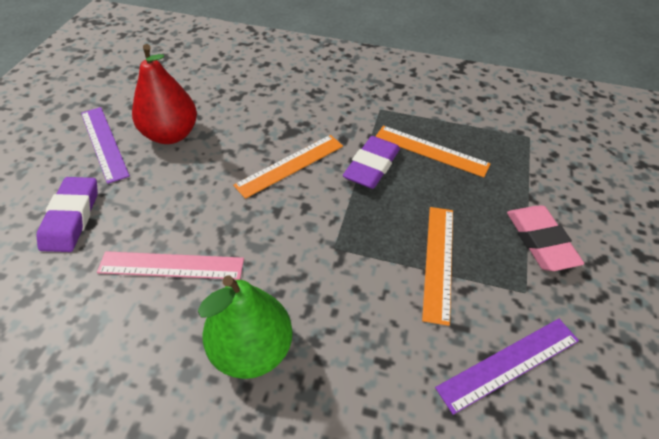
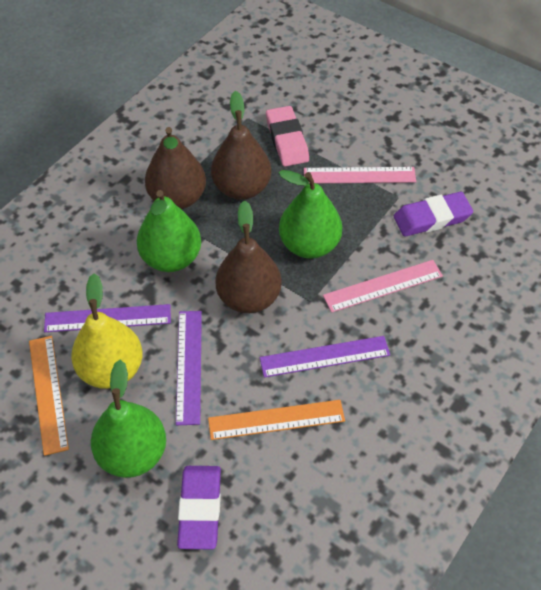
brown pear: 0 -> 3
green pear: 1 -> 3
orange ruler: 3 -> 2
pink ruler: 1 -> 2
purple ruler: 2 -> 3
red pear: 1 -> 0
yellow pear: 0 -> 1

